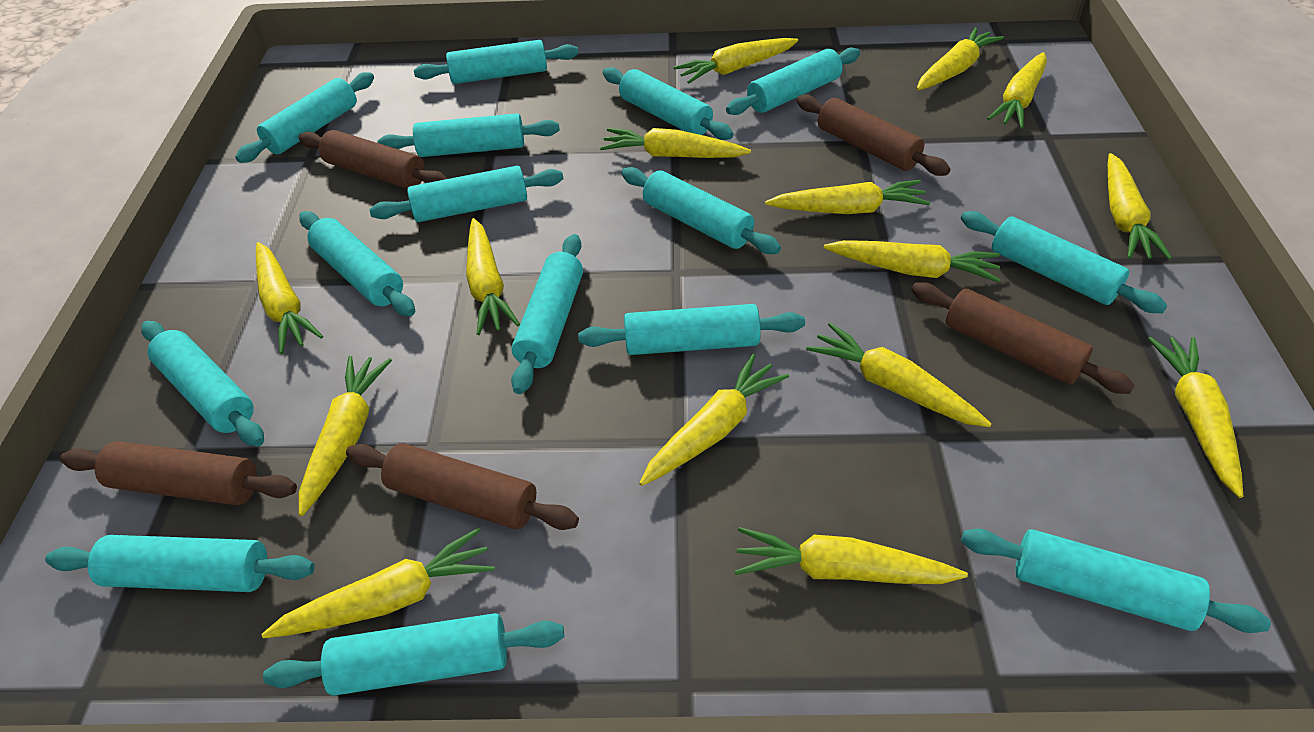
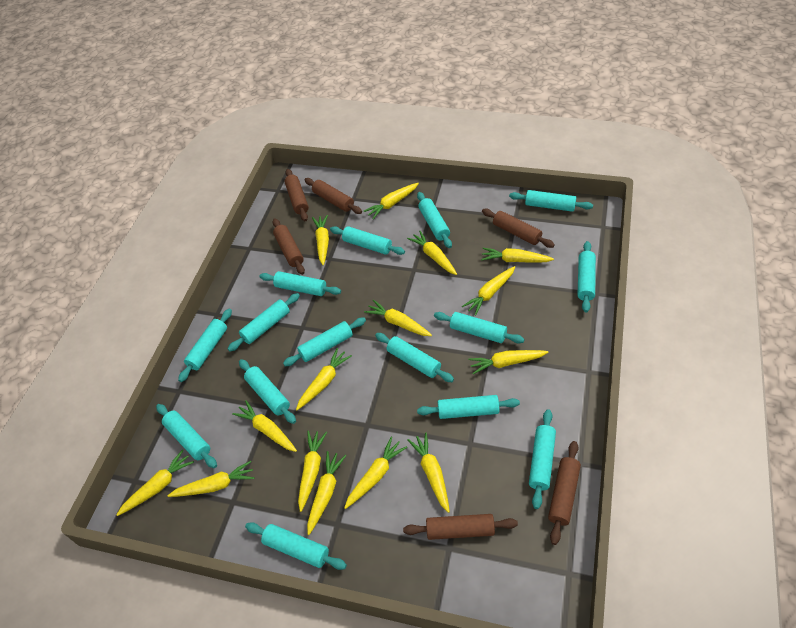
brown rolling pin: 5 -> 6

